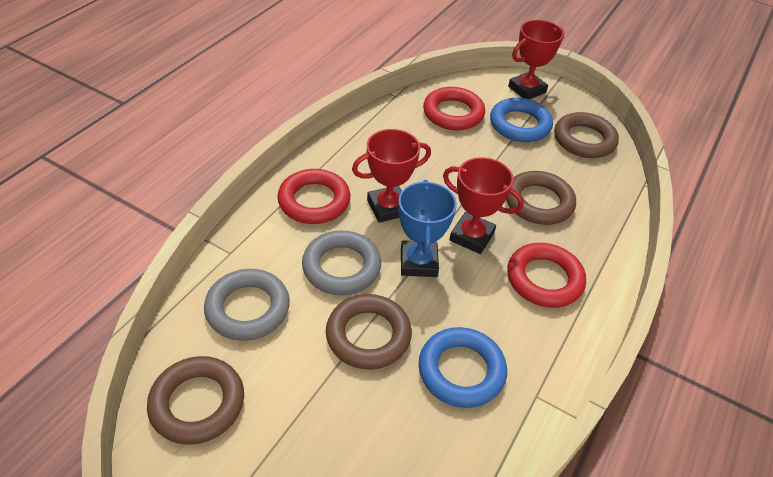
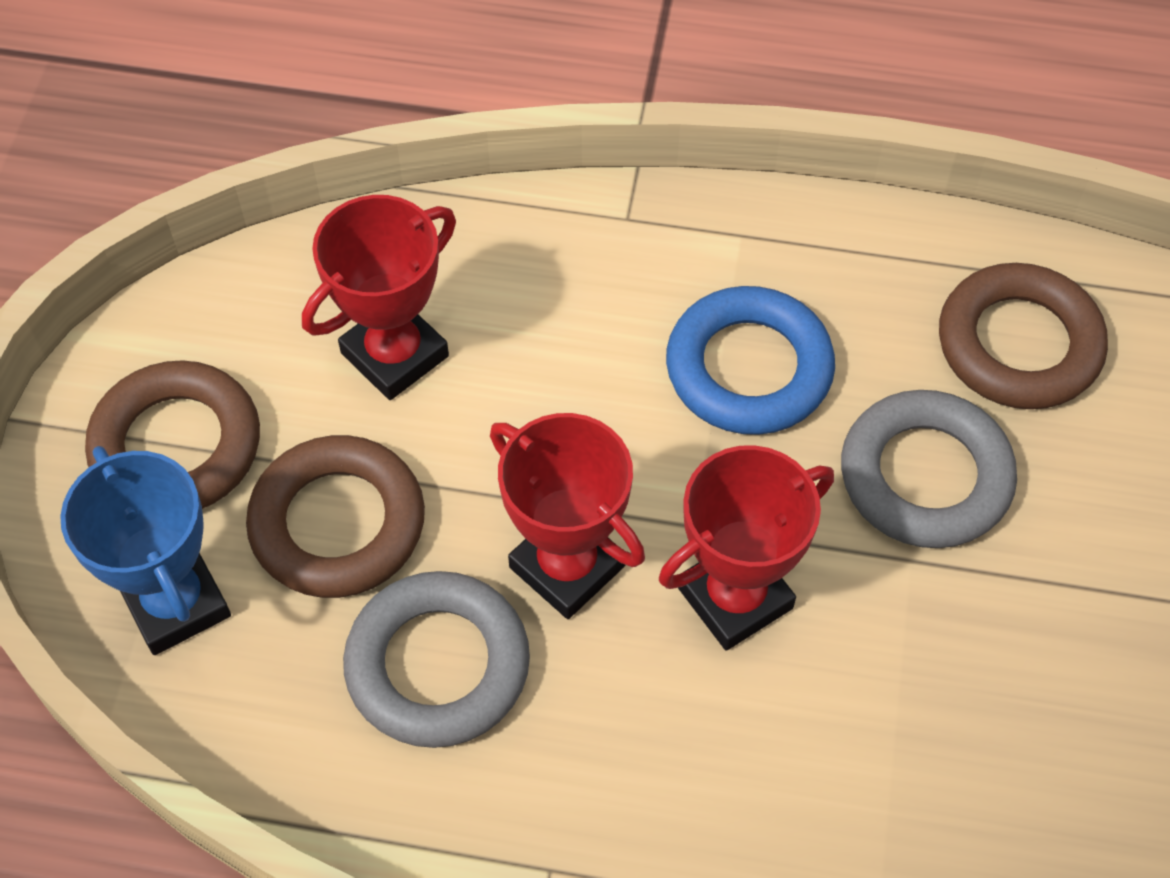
blue ring: 2 -> 1
brown ring: 4 -> 3
red ring: 3 -> 0

